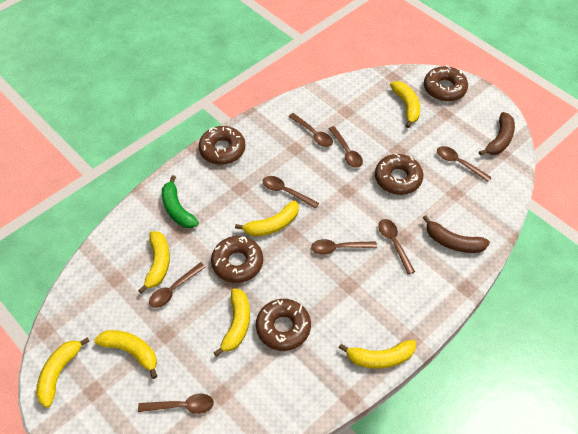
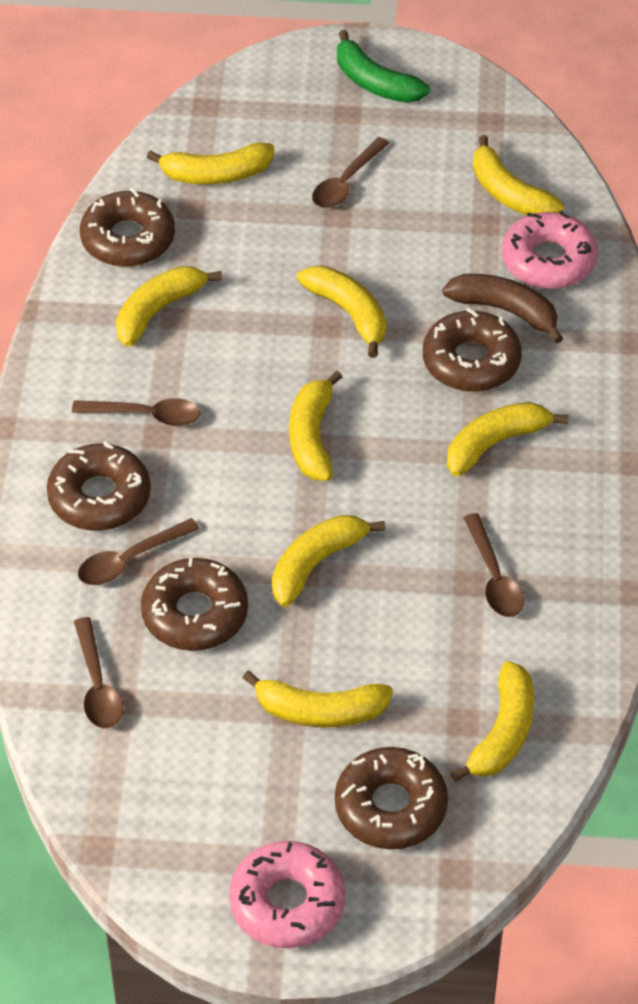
brown banana: 2 -> 1
brown spoon: 8 -> 5
pink donut: 0 -> 2
yellow banana: 7 -> 9

